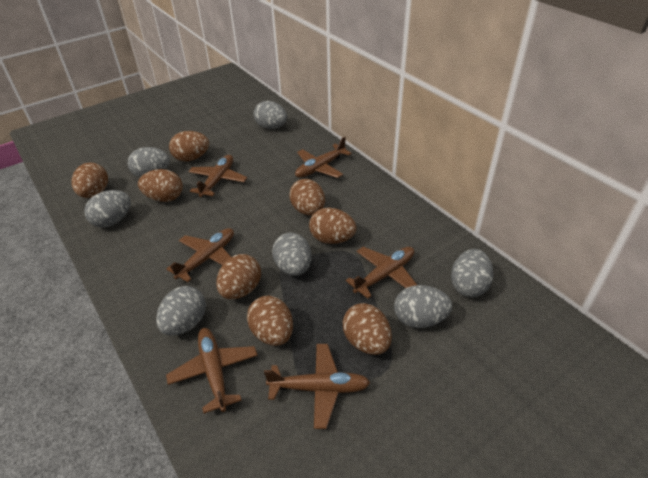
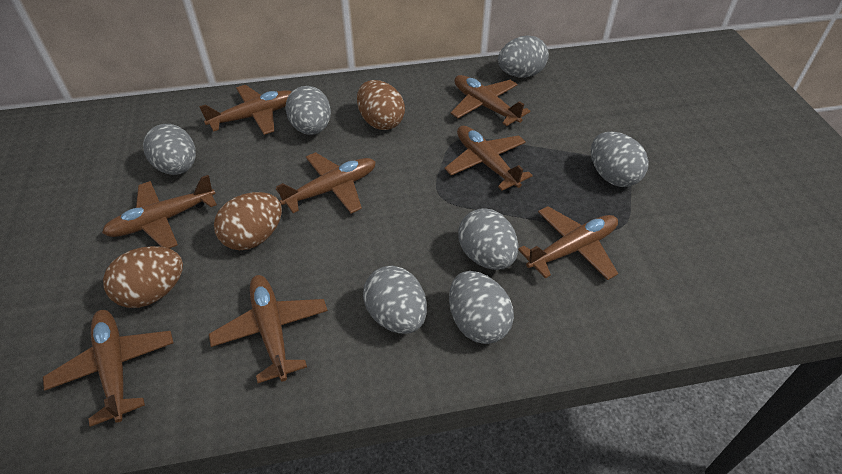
brown egg: 8 -> 3
brown plane: 6 -> 8

